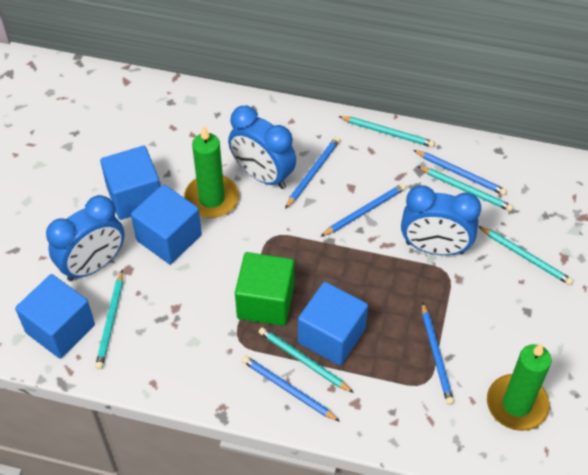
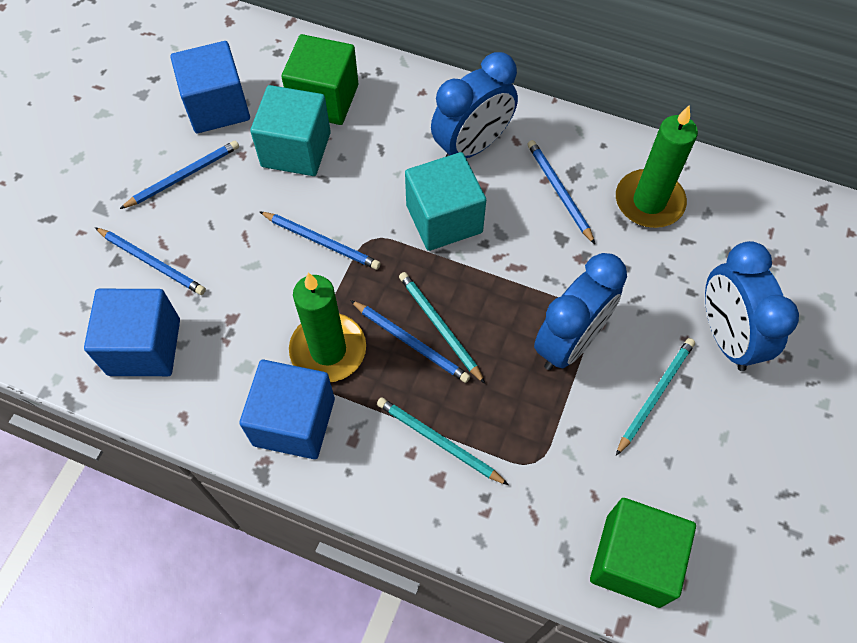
blue cube: 4 -> 3
green cube: 1 -> 2
turquoise cube: 0 -> 2
turquoise pencil: 5 -> 3

